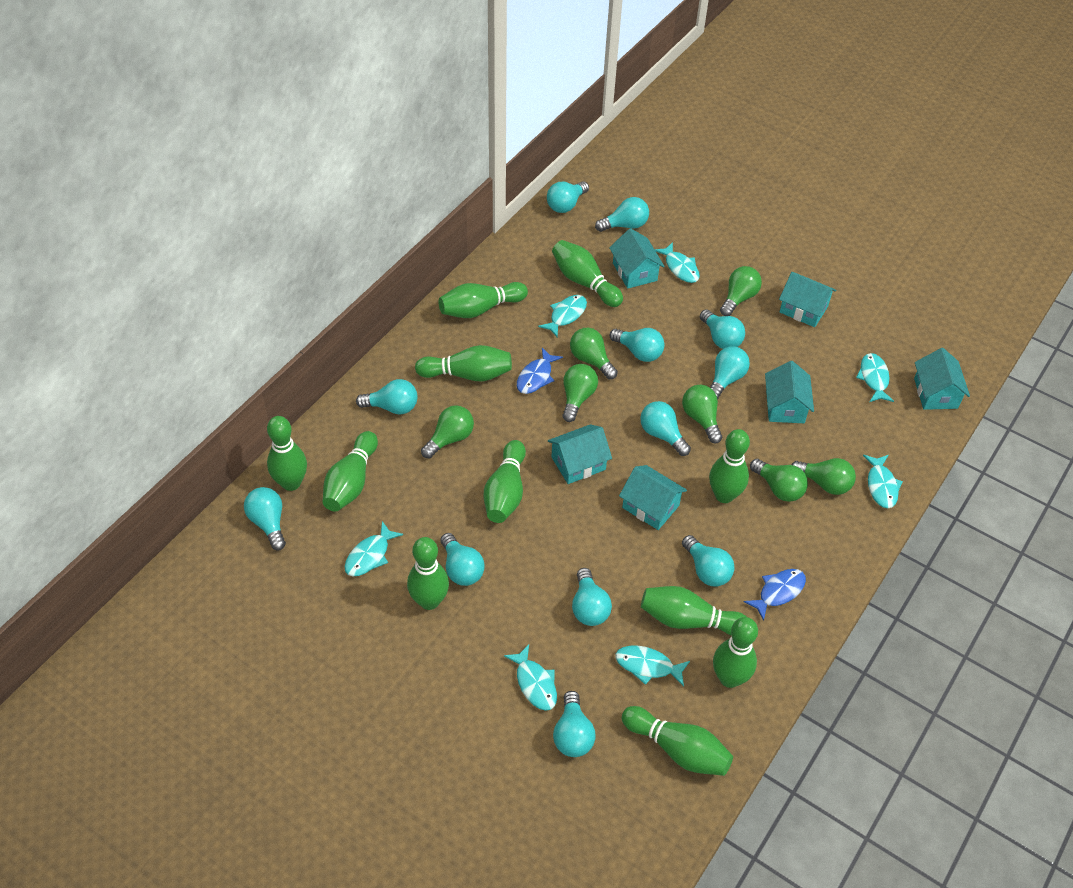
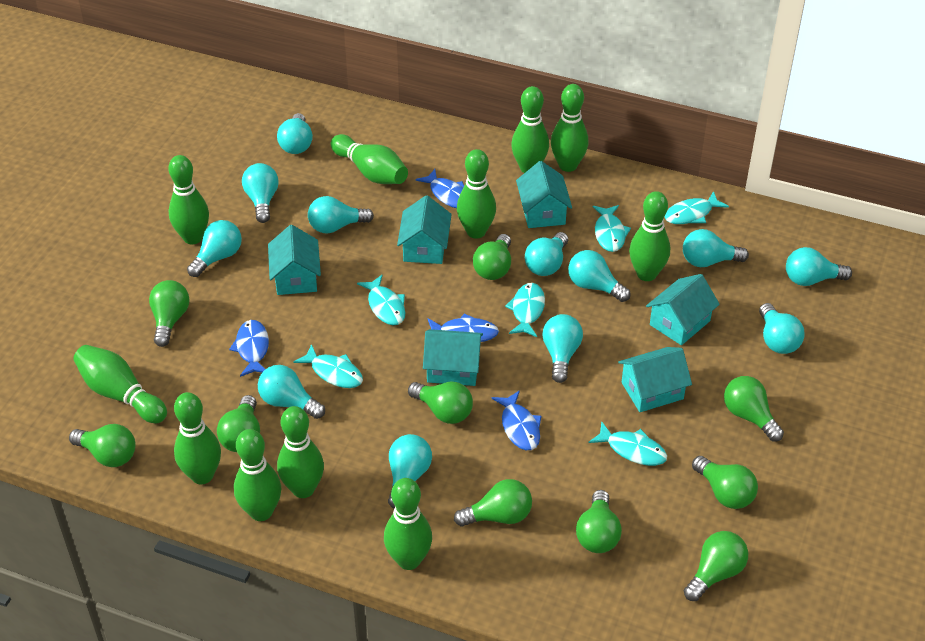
blue fish: 2 -> 4
green light bulb: 7 -> 10
turquoise fish: 7 -> 6

